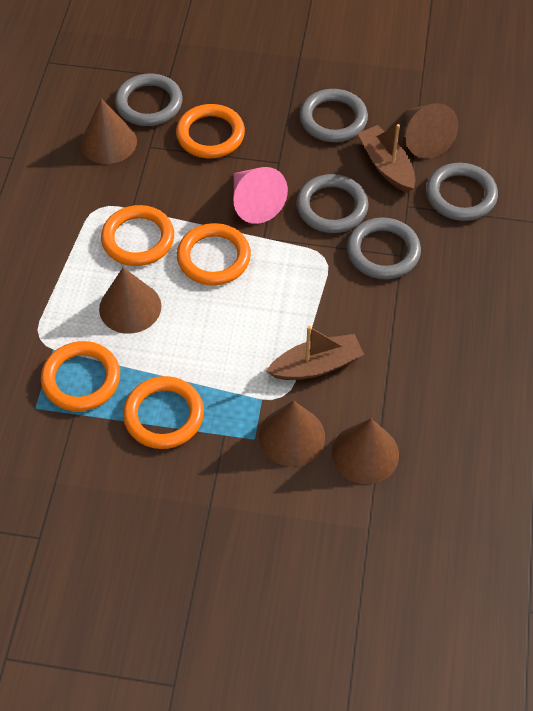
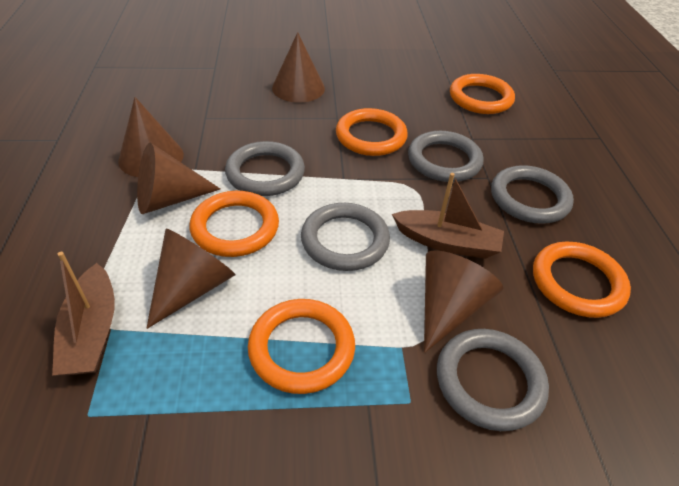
pink cone: 1 -> 0

